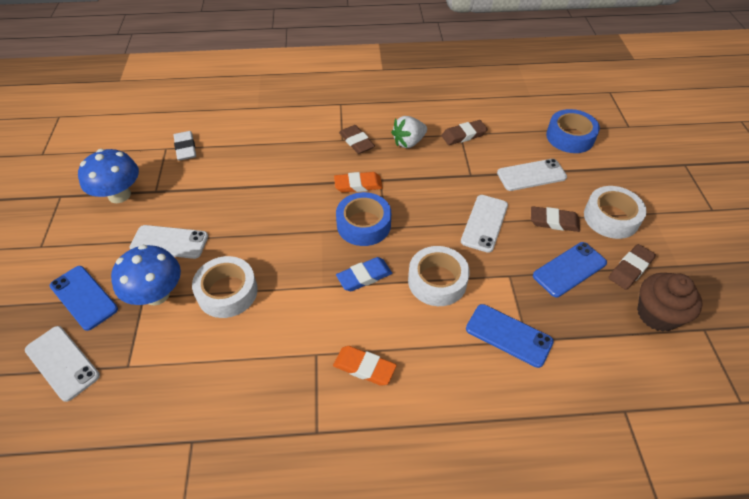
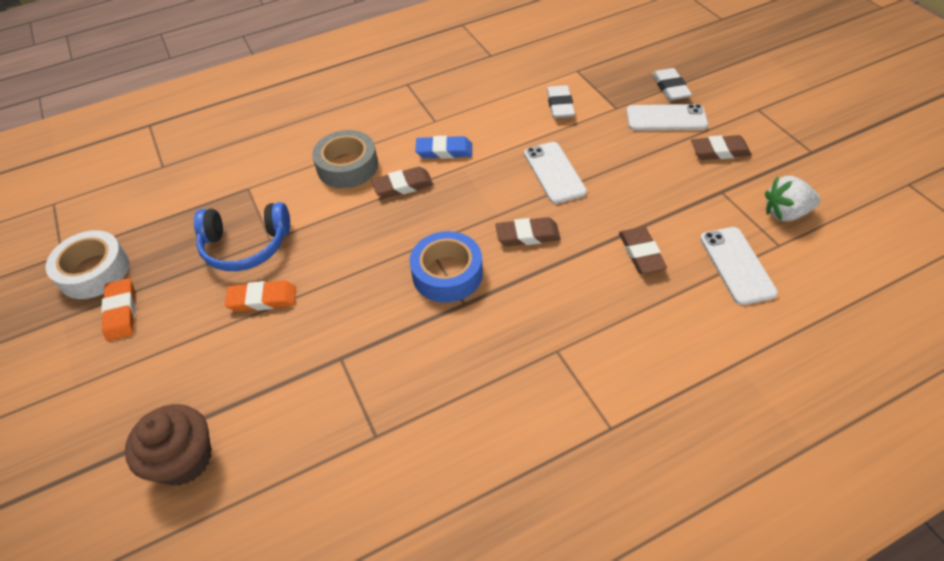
blue headphones: 0 -> 1
blue mushroom: 2 -> 0
blue phone: 3 -> 0
blue tape: 2 -> 1
grey tape: 0 -> 1
white eraser: 1 -> 2
white phone: 4 -> 3
white tape: 3 -> 1

